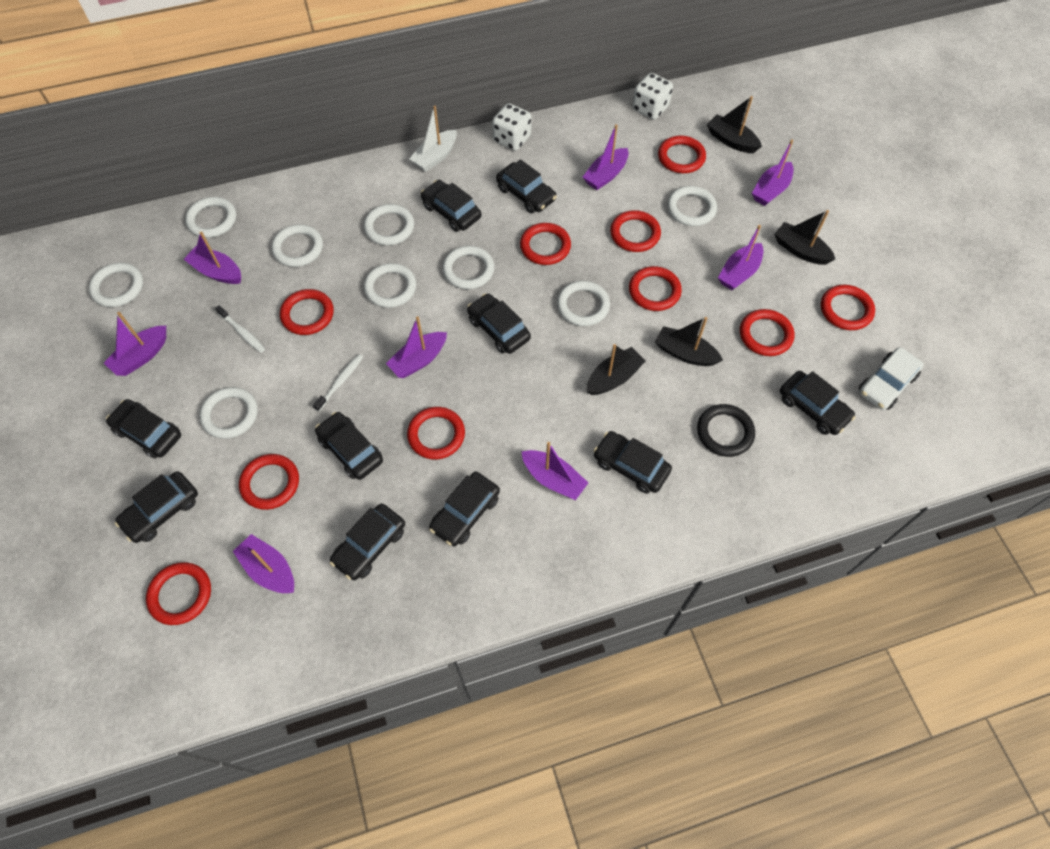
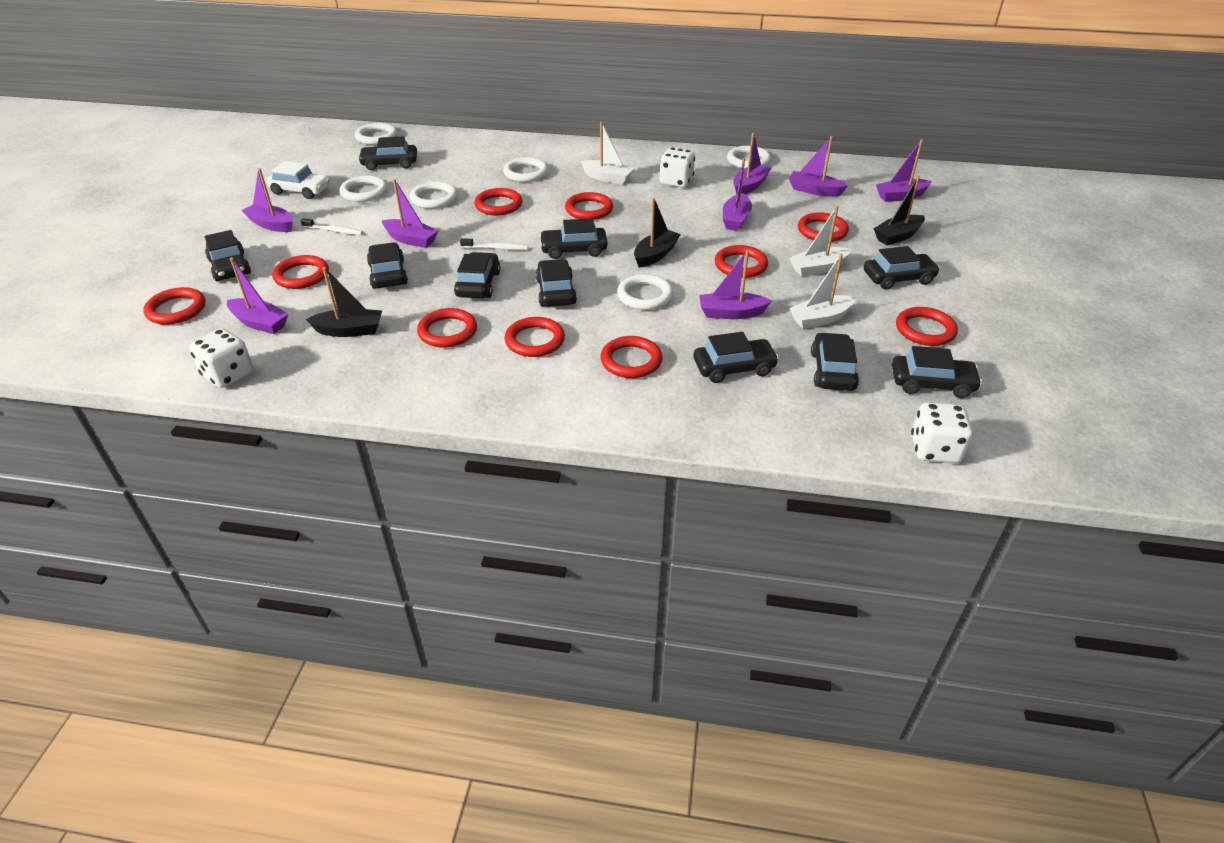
black boat: 4 -> 3
black ring: 1 -> 0
white boat: 1 -> 3
white dice: 2 -> 3
white ring: 9 -> 6

